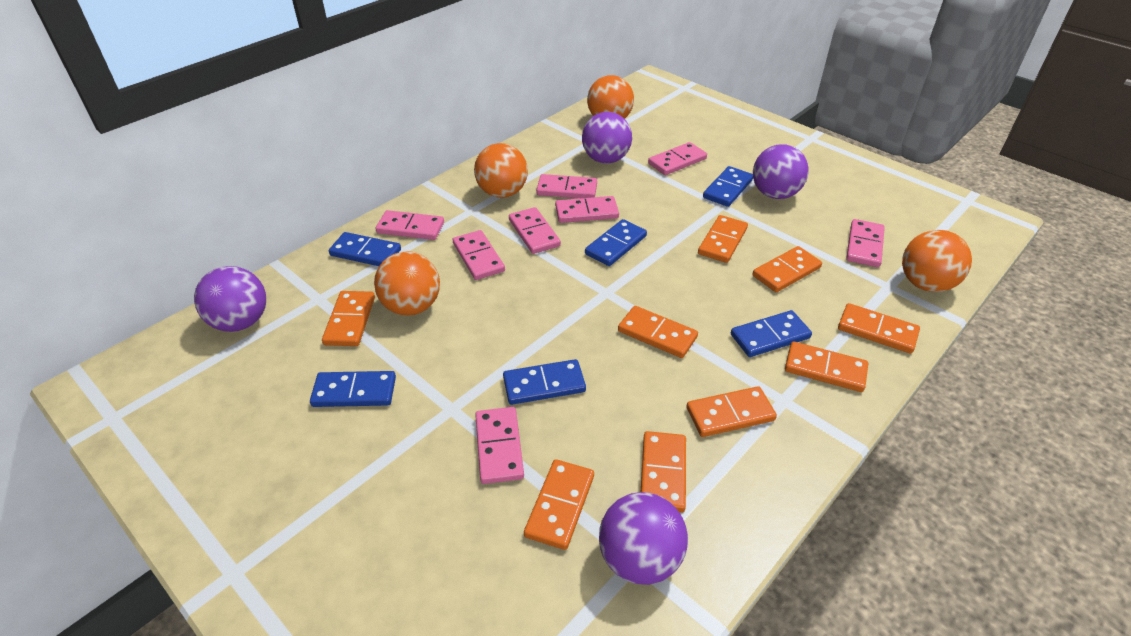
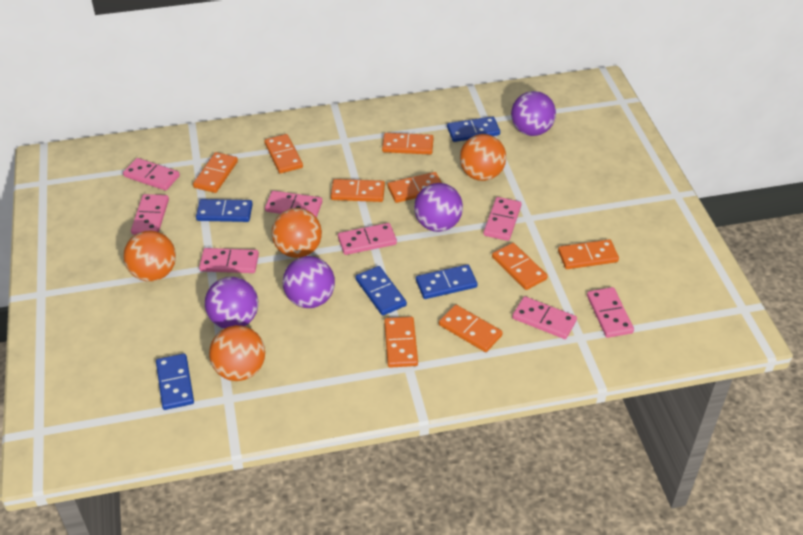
blue domino: 6 -> 5

